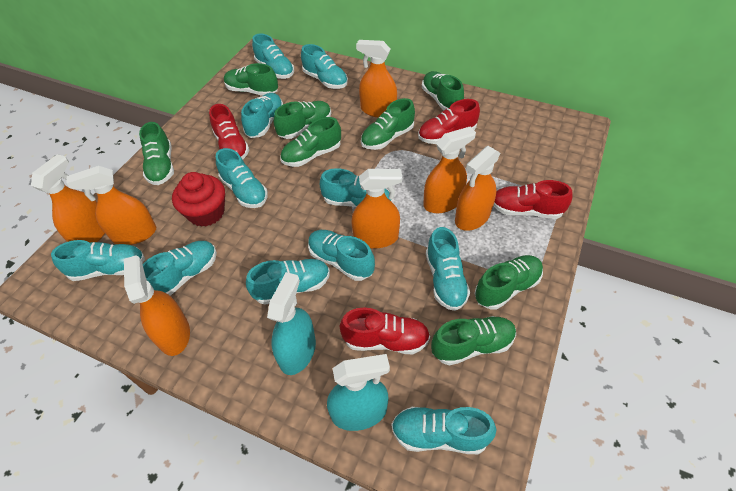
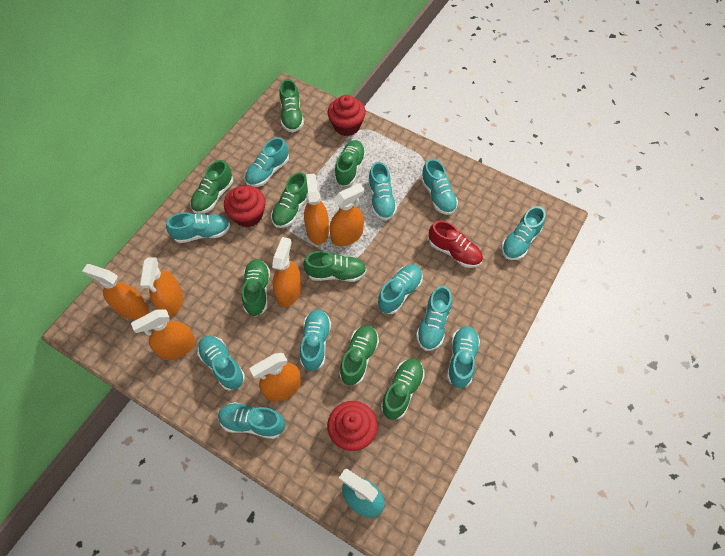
red cupcake: 1 -> 3
red shoe: 4 -> 1
turquoise spray bottle: 2 -> 1

